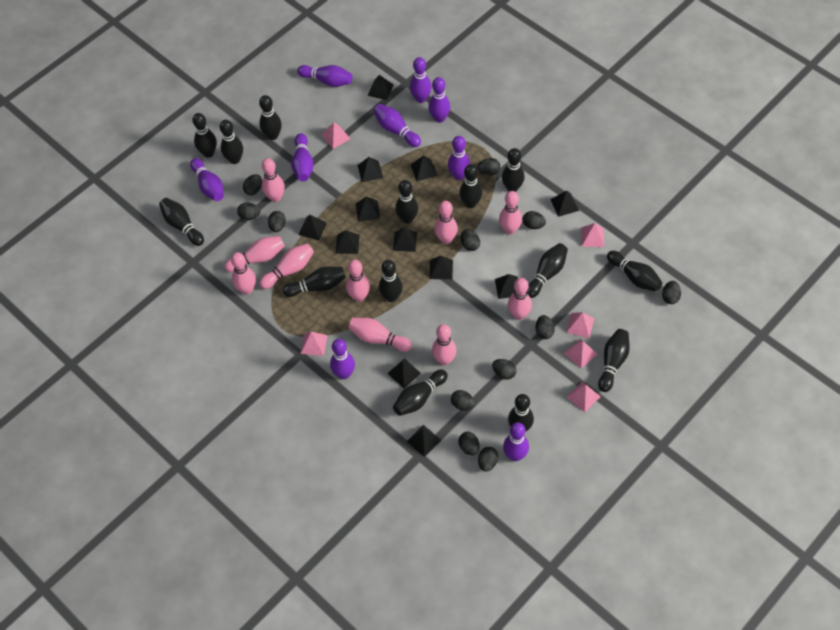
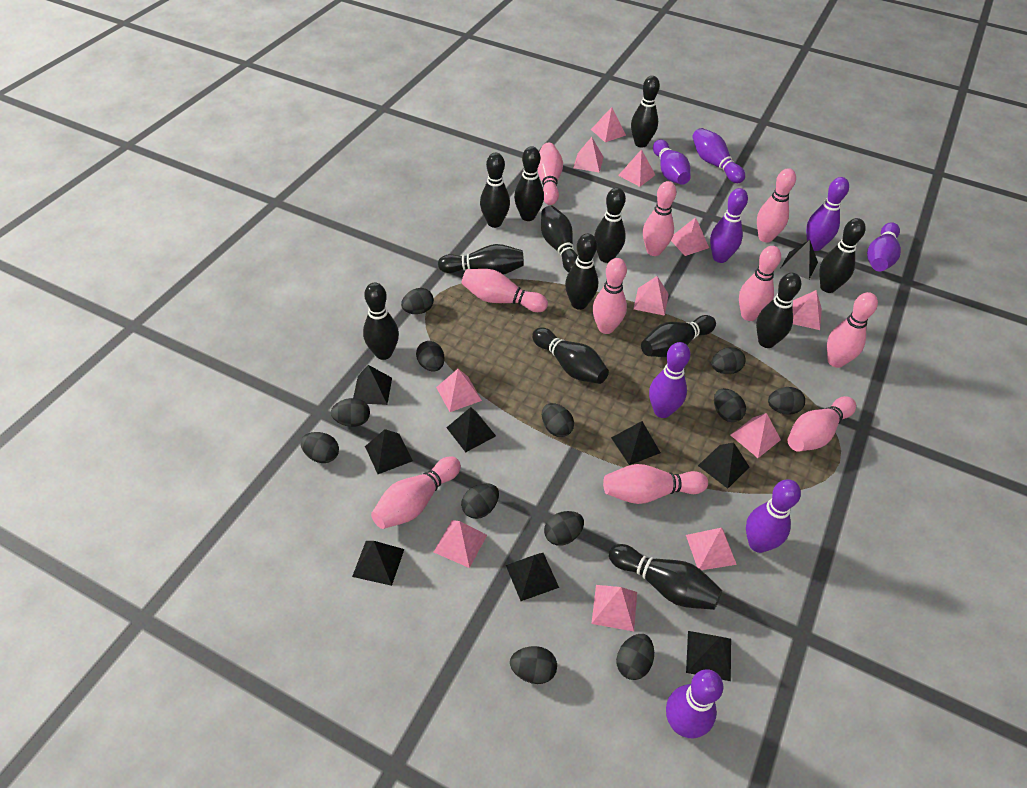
black bowling pin: 14 -> 13
black pyramid: 12 -> 9
pink pyramid: 6 -> 11
purple bowling pin: 9 -> 8

